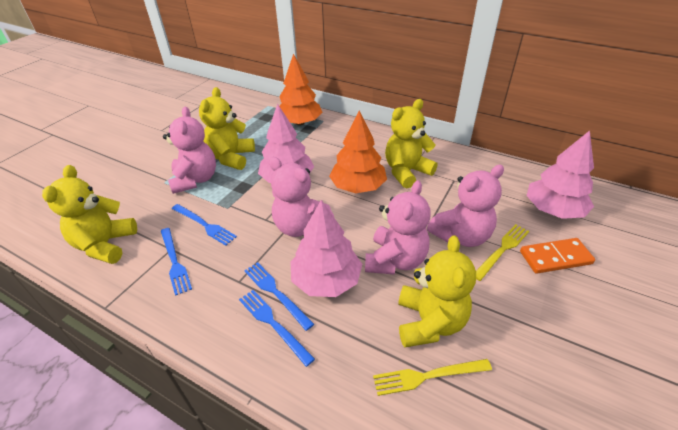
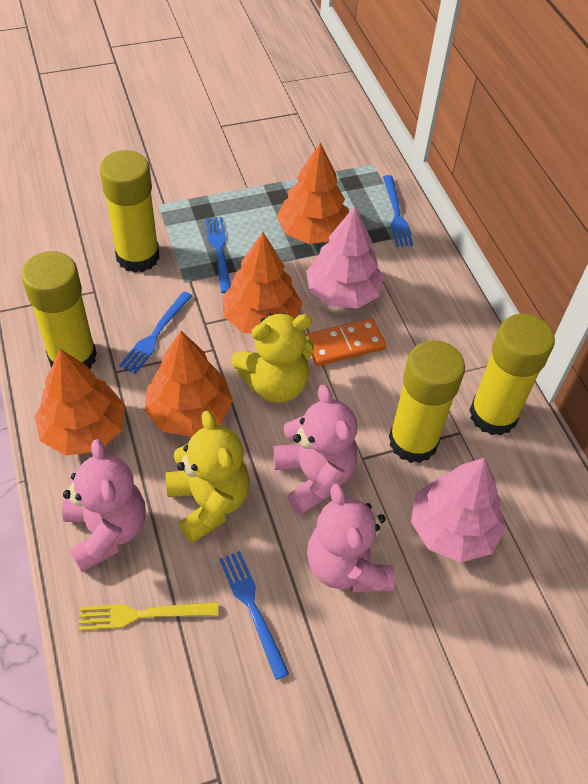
orange tree: 2 -> 4
pink teddy bear: 4 -> 3
pink tree: 3 -> 2
yellow fork: 2 -> 1
yellow glue stick: 0 -> 4
yellow teddy bear: 4 -> 2

